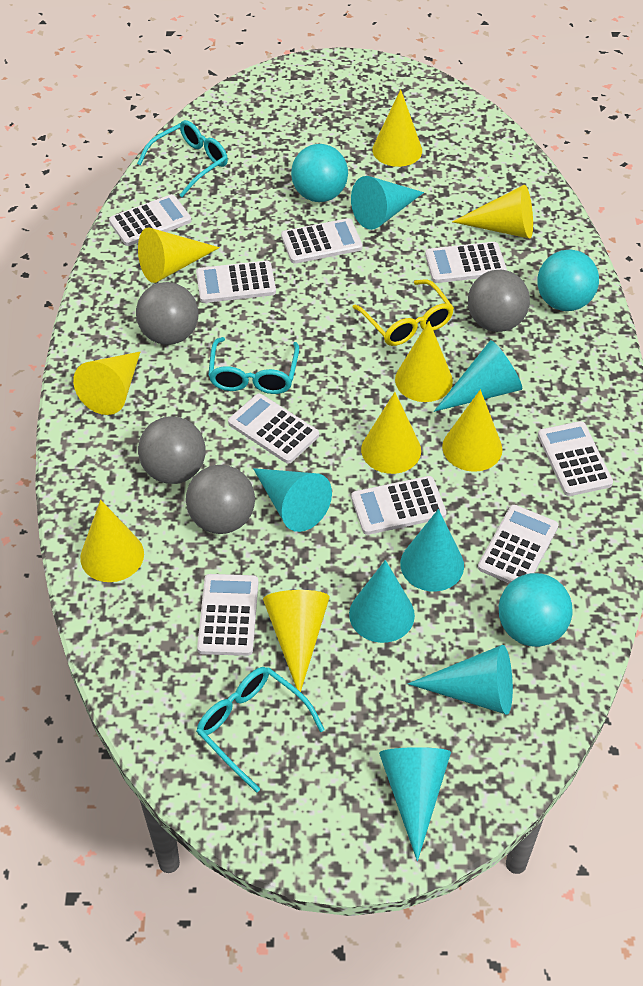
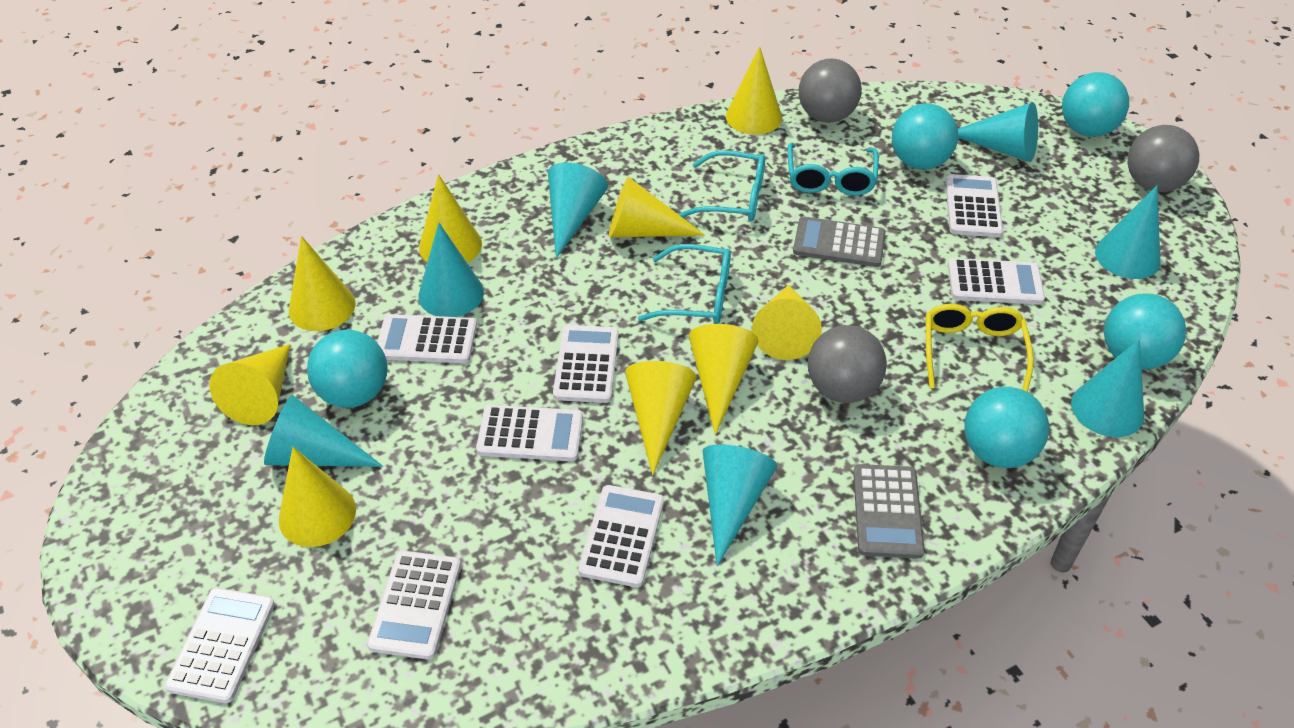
grey ball: 4 -> 3
grey calculator: 0 -> 2
turquoise ball: 3 -> 5
white calculator: 9 -> 8

